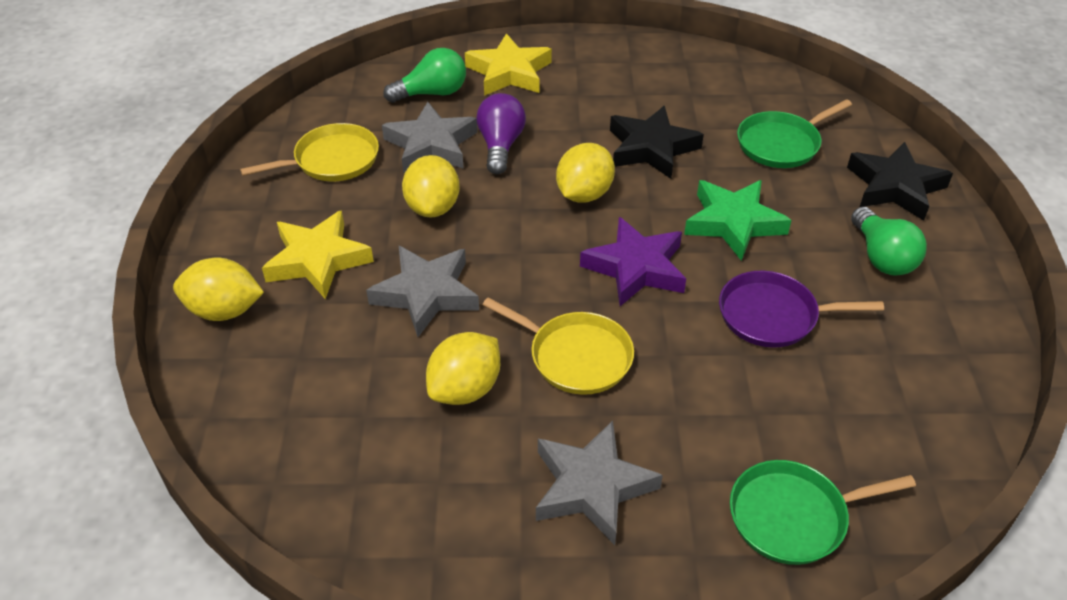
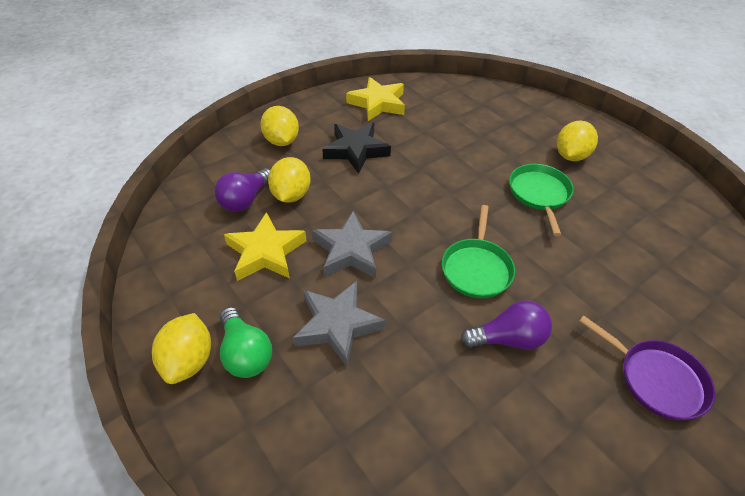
black star: 2 -> 1
green light bulb: 2 -> 1
green star: 1 -> 0
grey star: 3 -> 2
purple light bulb: 1 -> 2
purple star: 1 -> 0
yellow pan: 2 -> 0

